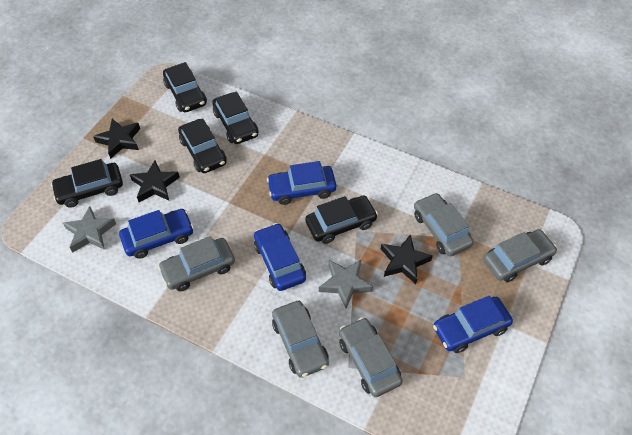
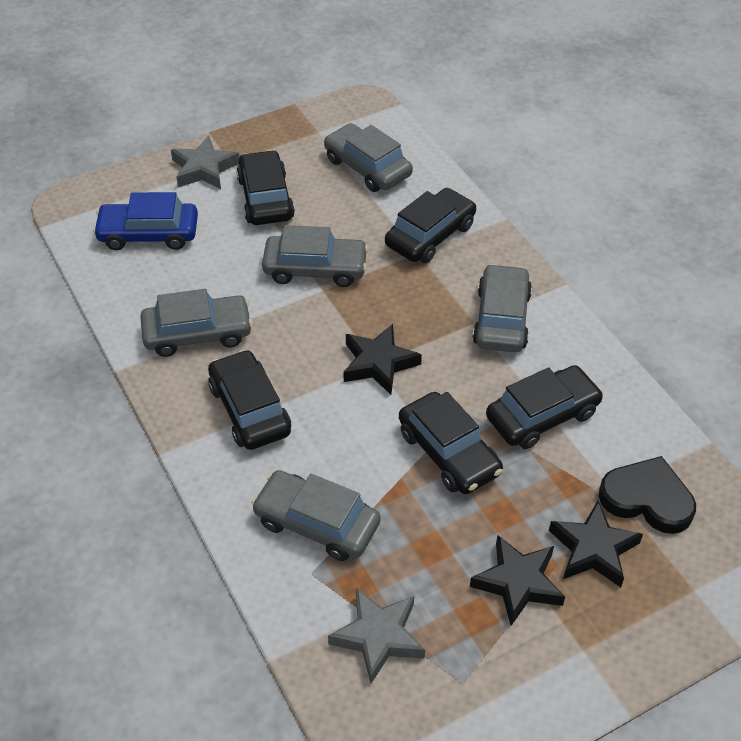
black heart: 0 -> 1
blue car: 4 -> 1

